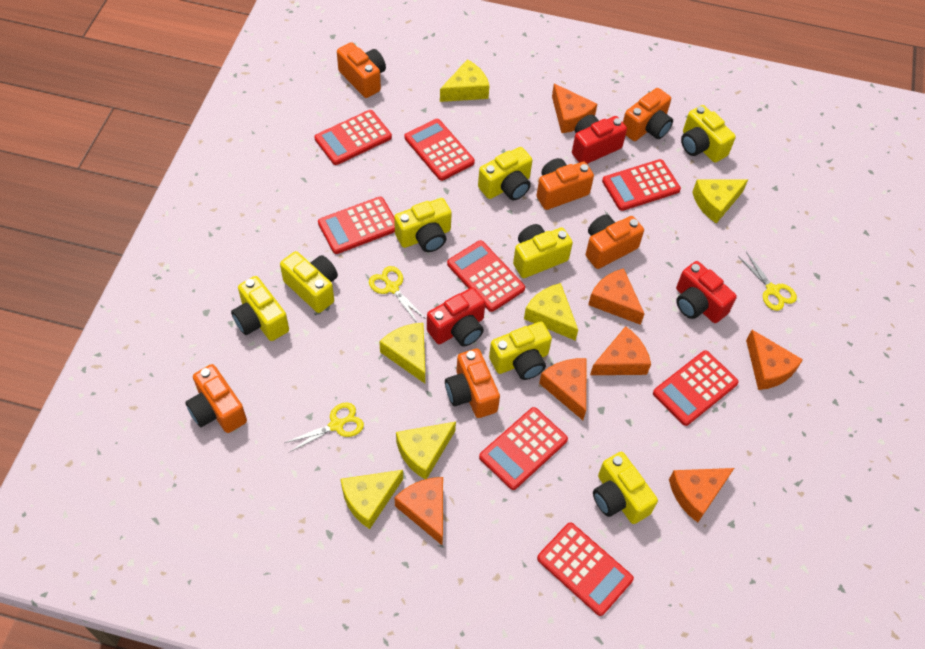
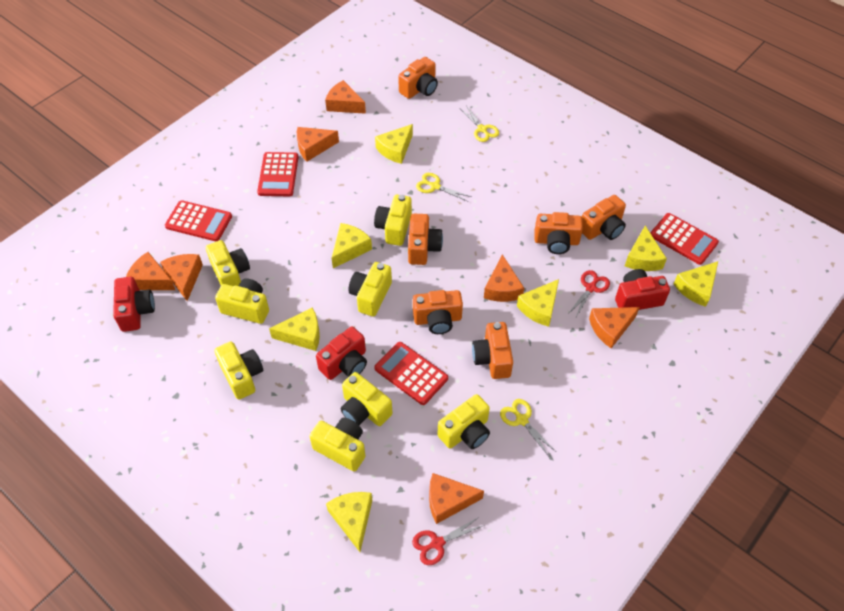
red calculator: 8 -> 4
red scissors: 0 -> 2
yellow cheese: 6 -> 7

